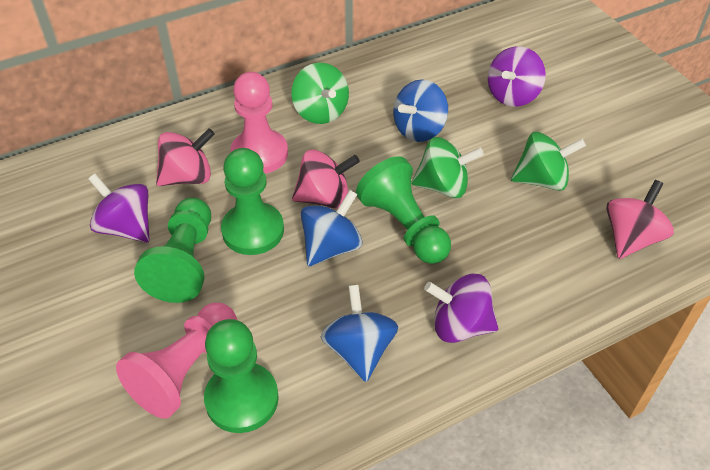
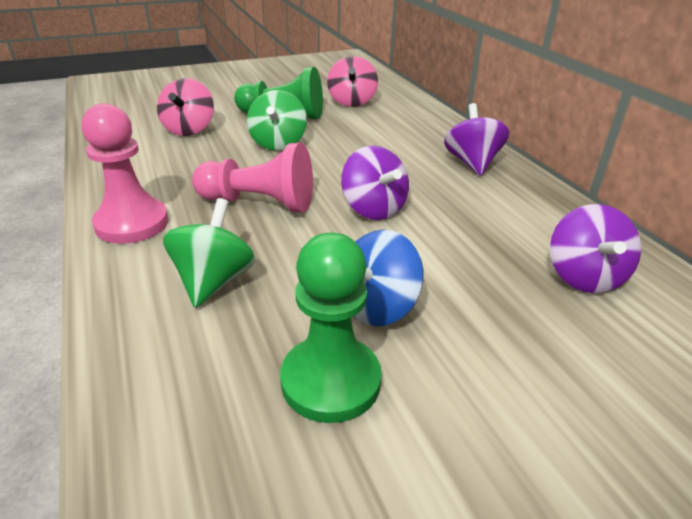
blue spinning top: 3 -> 1
green pawn: 4 -> 2
green spinning top: 3 -> 2
pink spinning top: 3 -> 2

